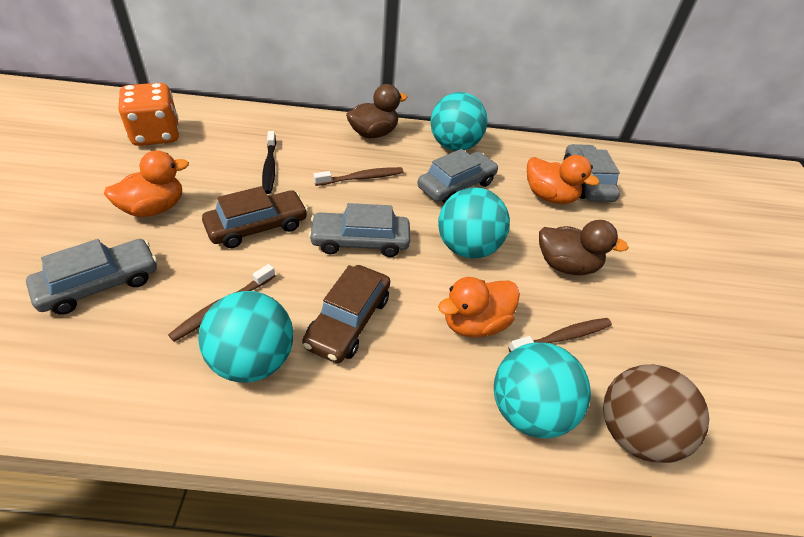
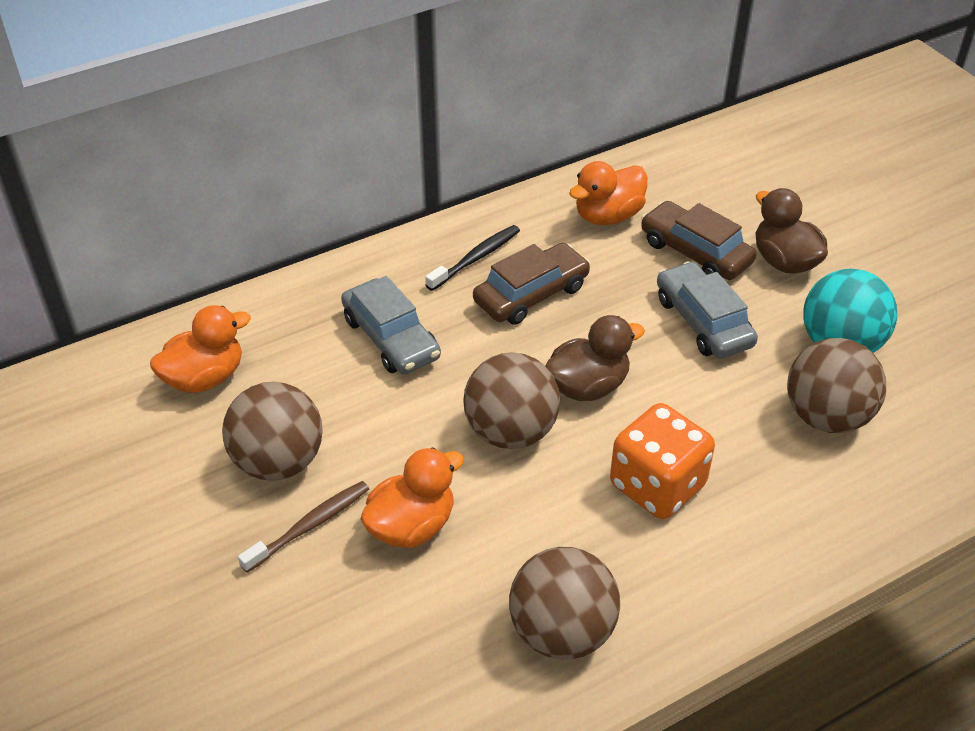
brown ball: 1 -> 4
brown toothbrush: 3 -> 1
grey car: 4 -> 2
turquoise ball: 4 -> 1

